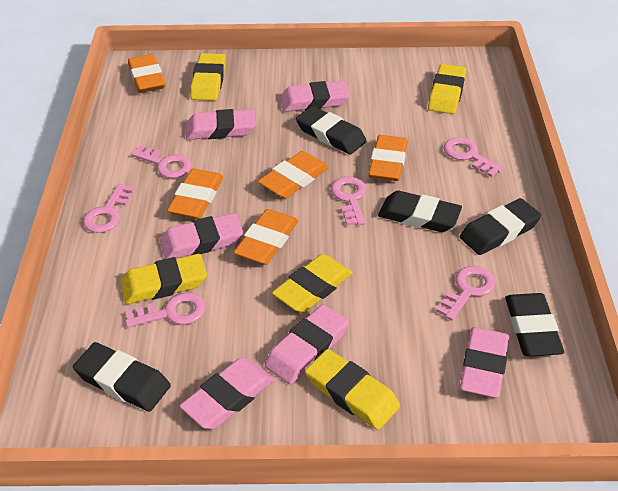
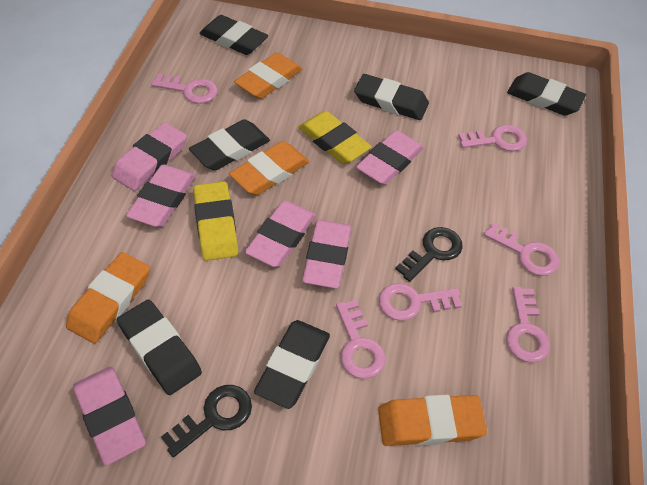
black eraser: 5 -> 6
black key: 0 -> 2
orange eraser: 5 -> 4
yellow eraser: 5 -> 2

